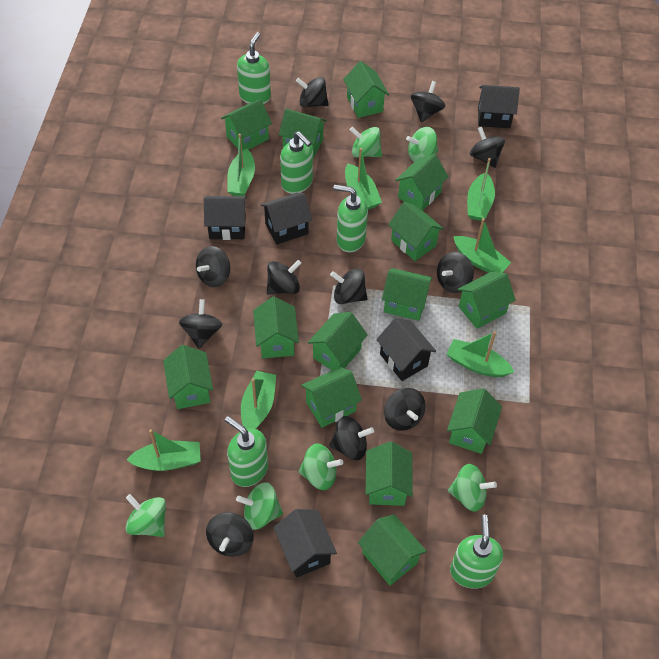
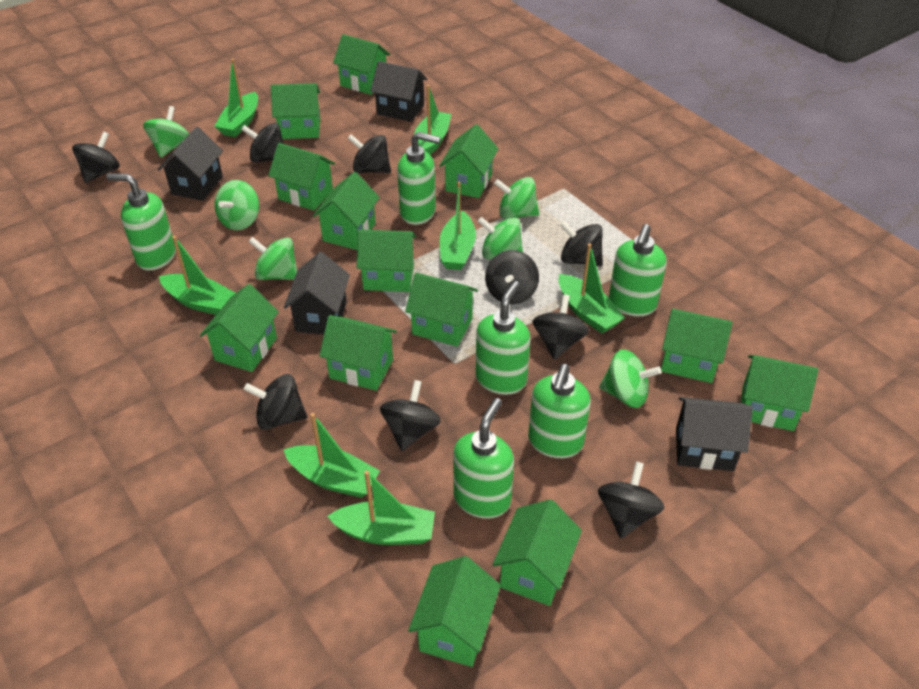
black house: 5 -> 4
black spinning top: 11 -> 9
green house: 14 -> 13
green soap dispenser: 5 -> 6

